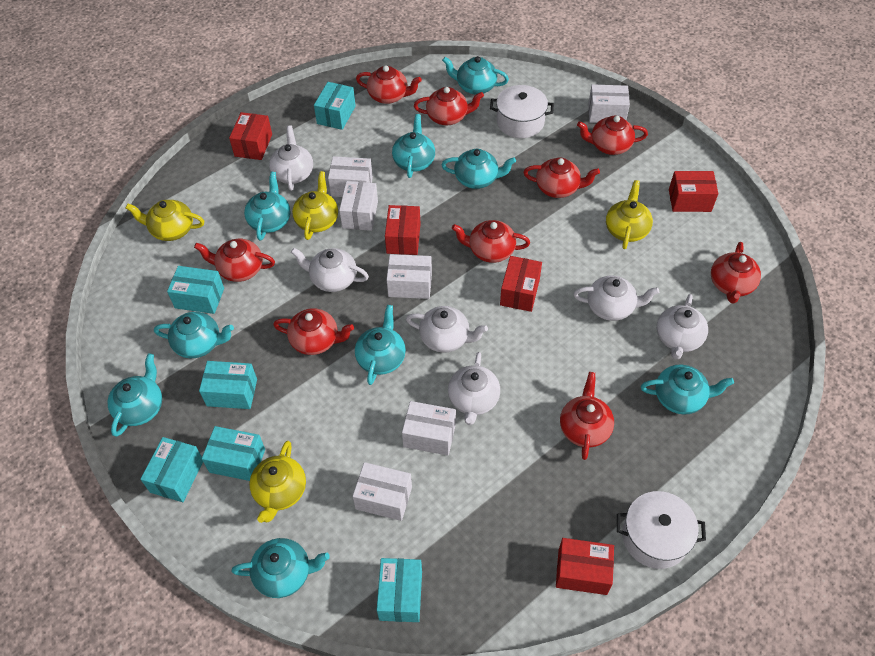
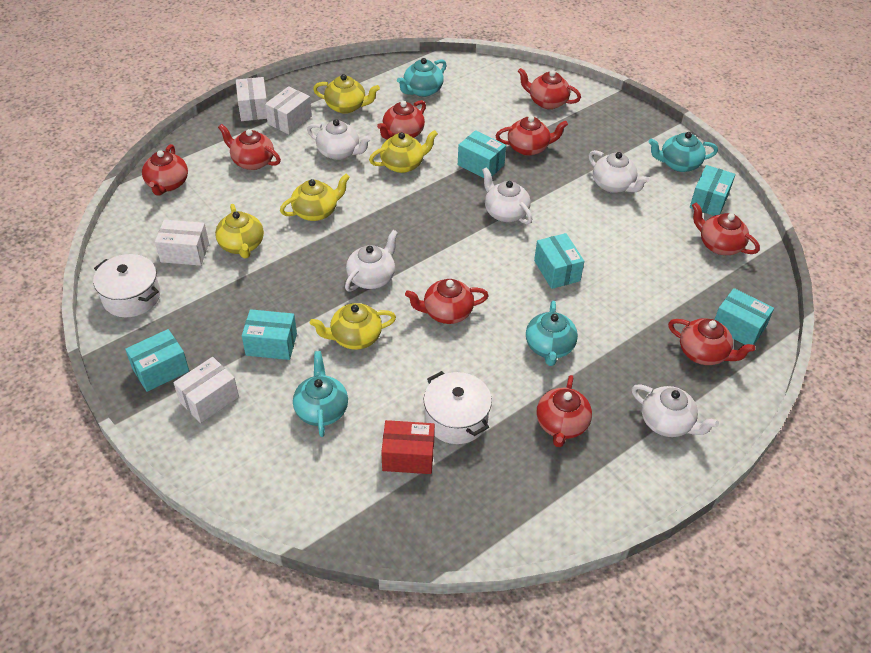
red box: 5 -> 1
turquoise teapot: 9 -> 4
white box: 6 -> 4
white teapot: 6 -> 5
yellow teapot: 4 -> 5

